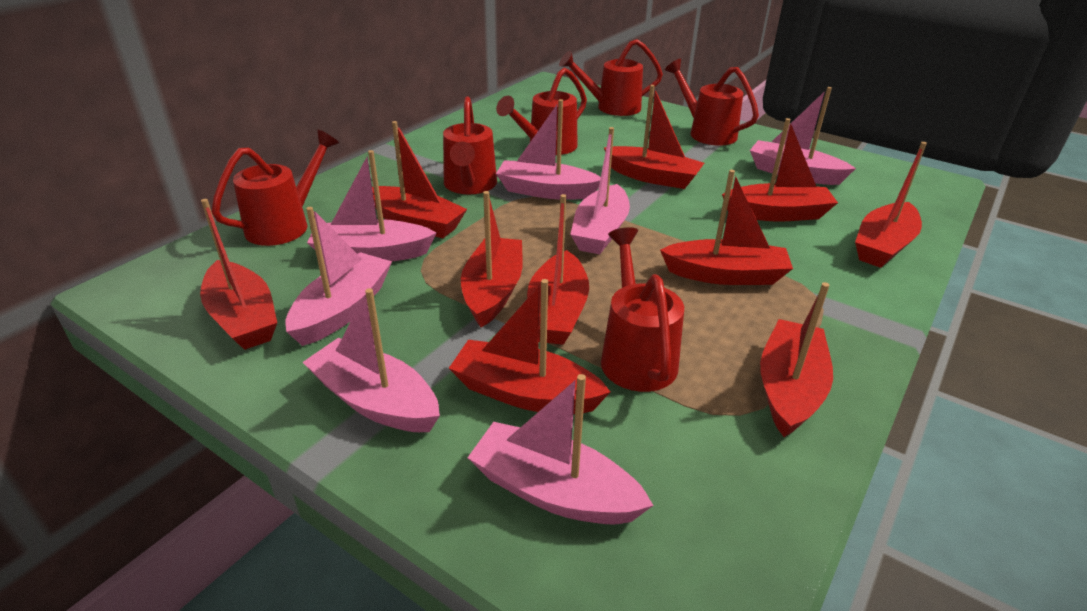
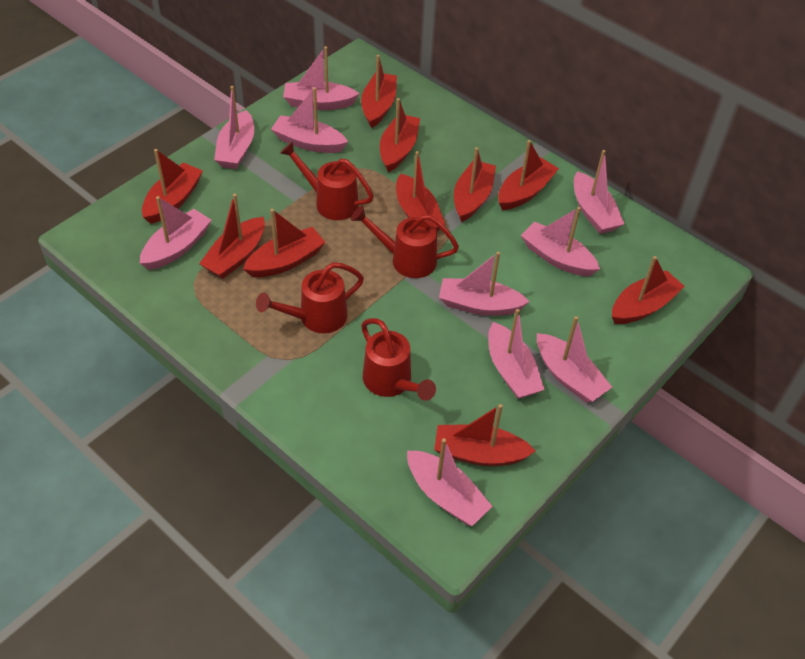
pink boat: 7 -> 10
red watering can: 6 -> 4

